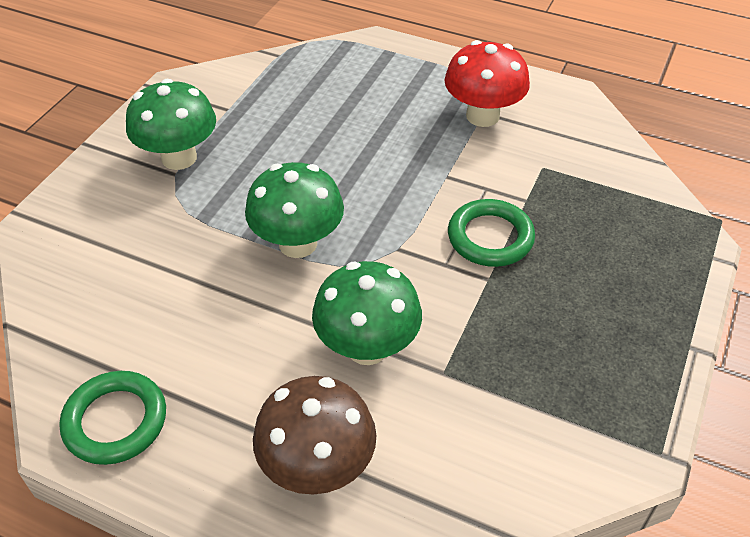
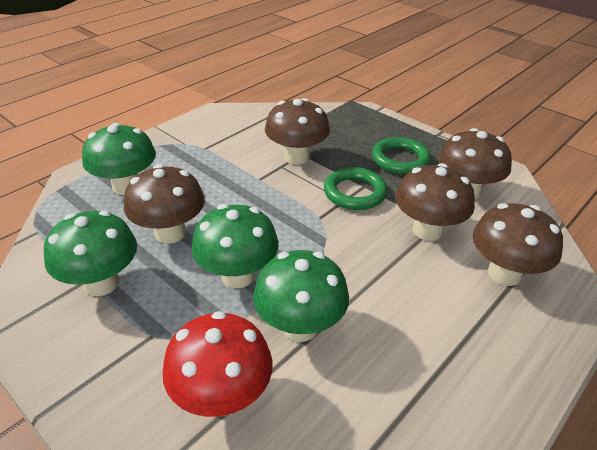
brown mushroom: 1 -> 5
green mushroom: 3 -> 4

